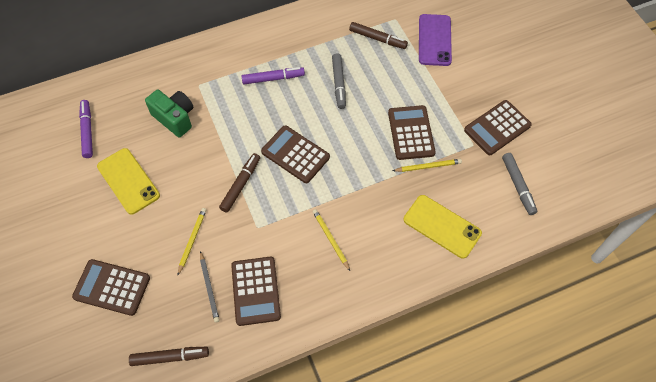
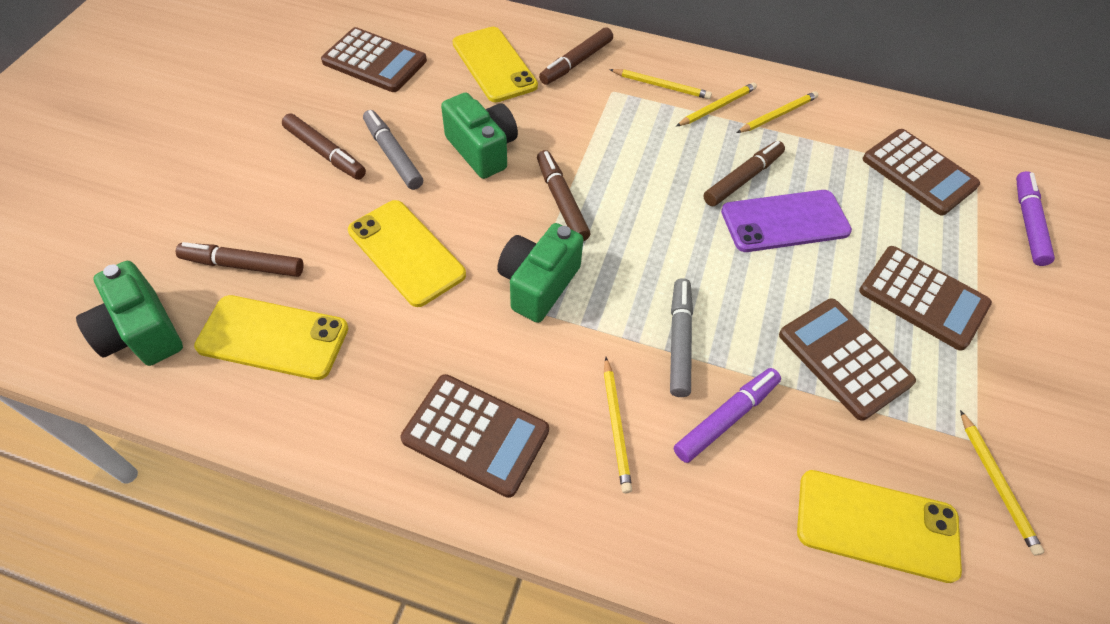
brown marker: 3 -> 5
green camera: 1 -> 3
grey pencil: 1 -> 0
yellow pencil: 3 -> 5
yellow phone: 2 -> 4

